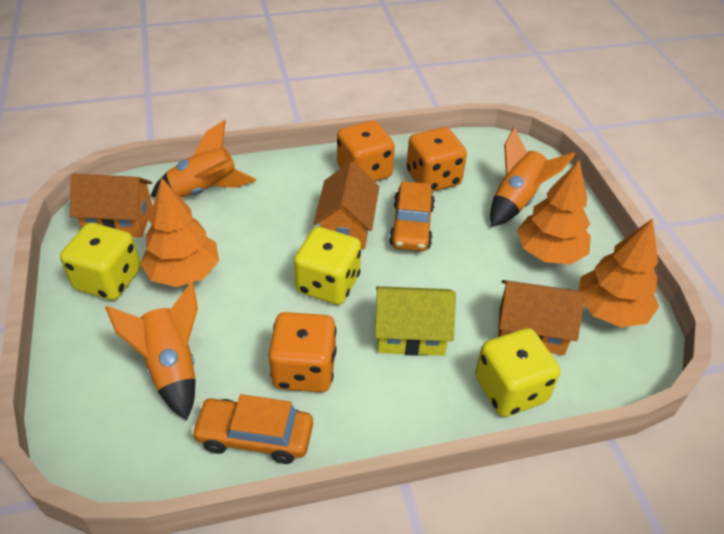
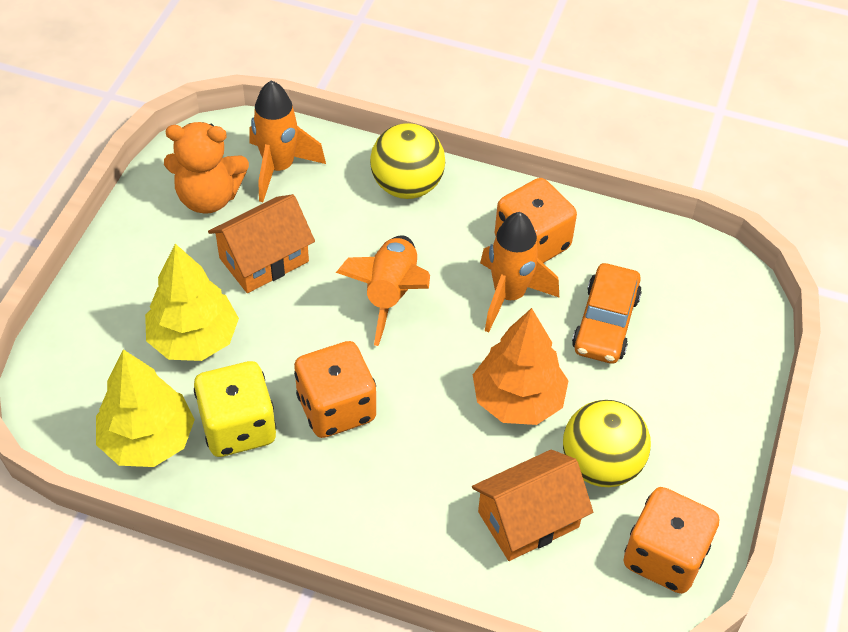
orange car: 2 -> 1
orange house: 3 -> 2
orange teddy bear: 0 -> 1
orange tree: 3 -> 1
yellow ball: 0 -> 2
yellow dice: 3 -> 1
yellow house: 1 -> 0
yellow tree: 0 -> 2

